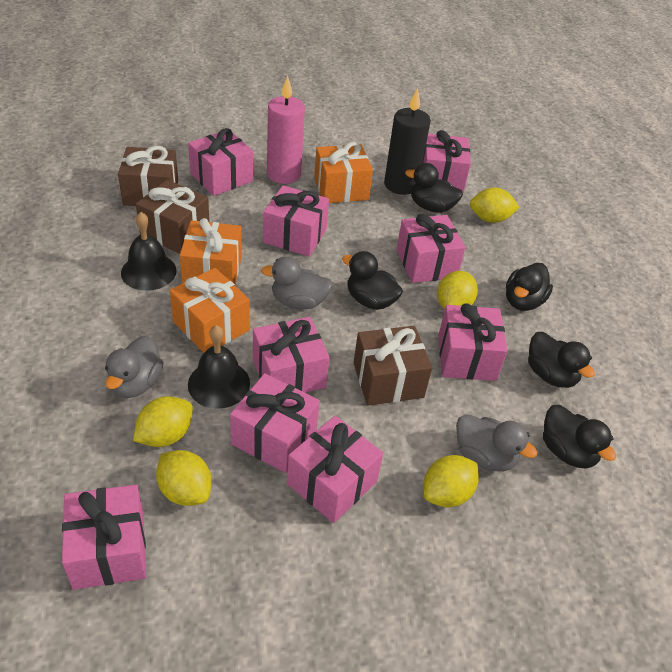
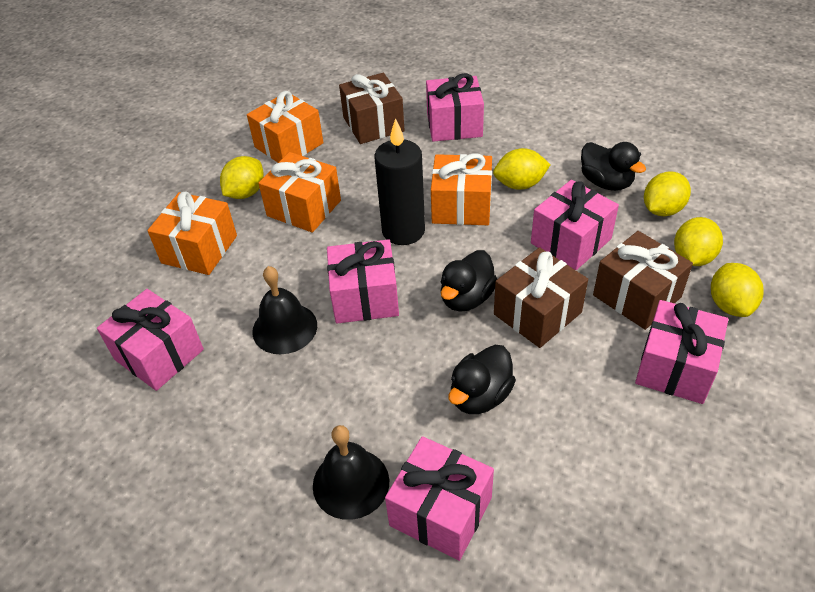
black duck: 5 -> 3
grey duck: 3 -> 0
orange gift: 3 -> 4
pink candle: 1 -> 0
pink gift: 9 -> 6

